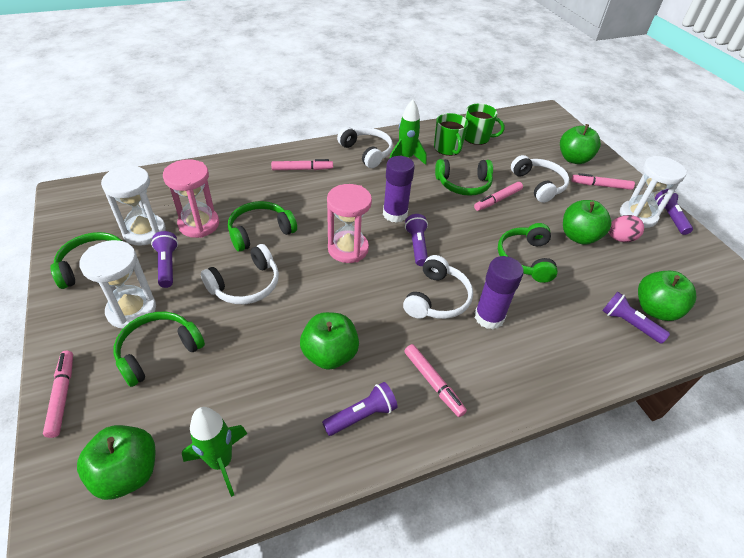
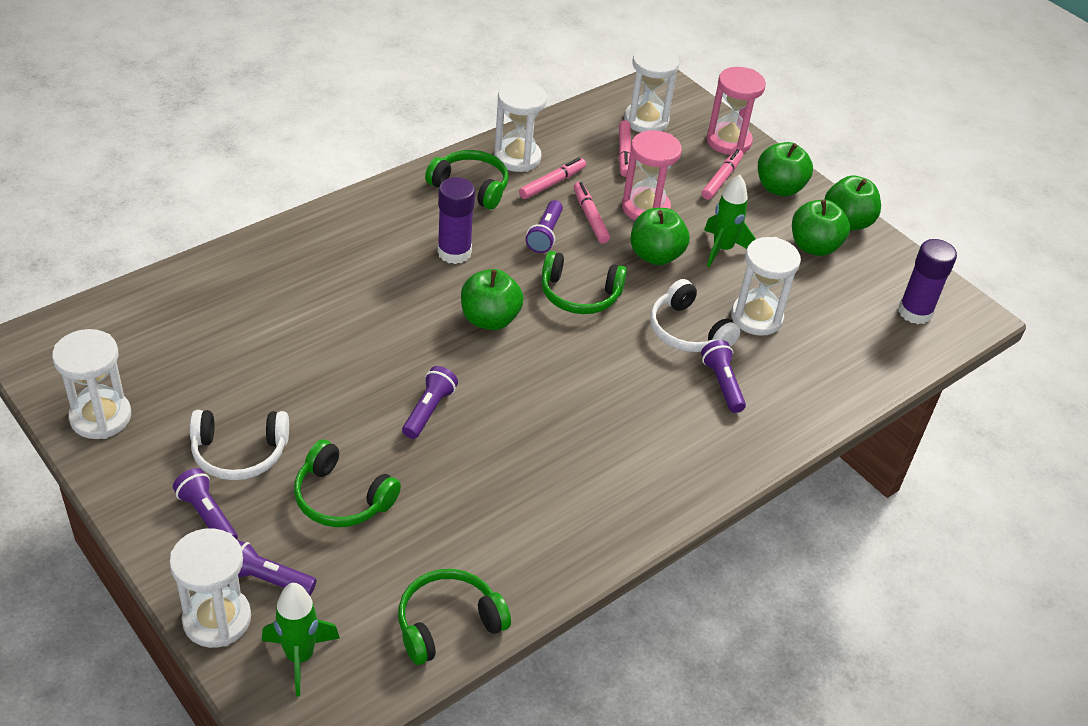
green headphones: 5 -> 4
green mug: 2 -> 0
pink egg: 1 -> 0
pink marker: 5 -> 4
white headphones: 4 -> 2
white hourglass: 3 -> 5

